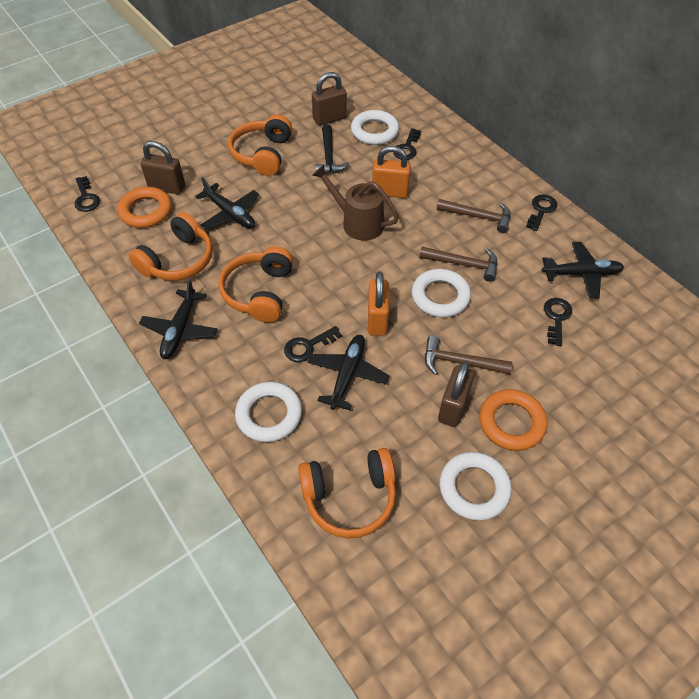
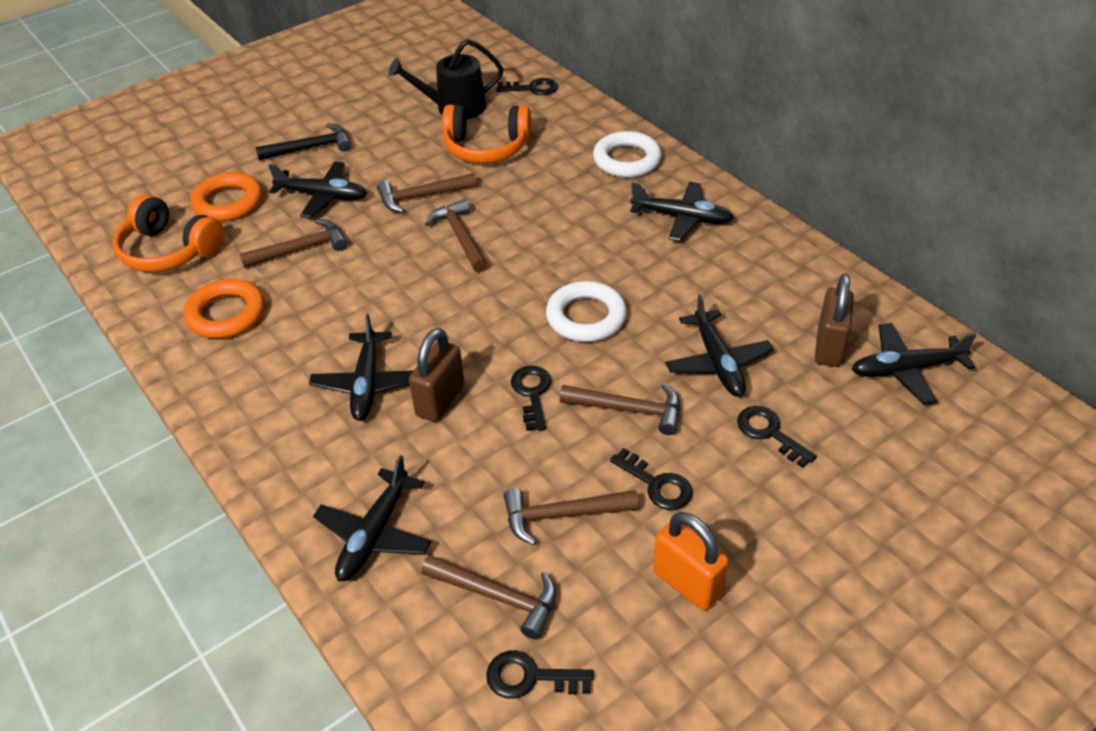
black plane: 4 -> 6
black watering can: 0 -> 1
brown hammer: 3 -> 6
brown padlock: 3 -> 2
brown watering can: 1 -> 0
orange headphones: 4 -> 2
orange padlock: 2 -> 1
white ring: 4 -> 2

